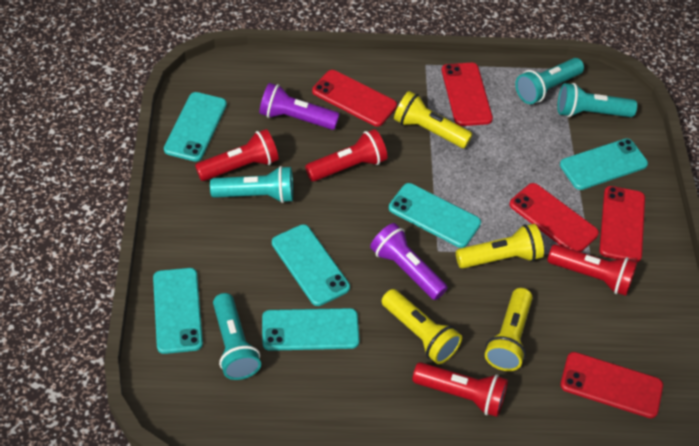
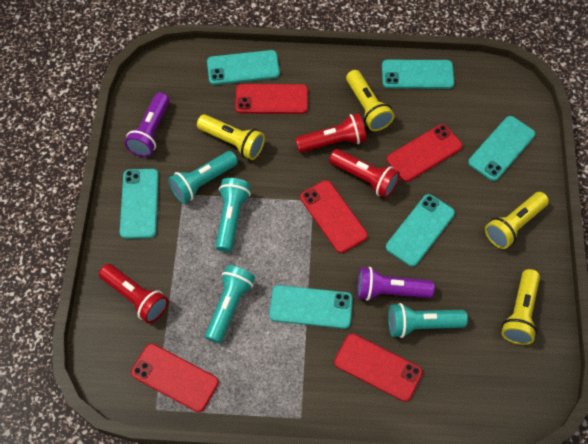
red flashlight: 4 -> 3

